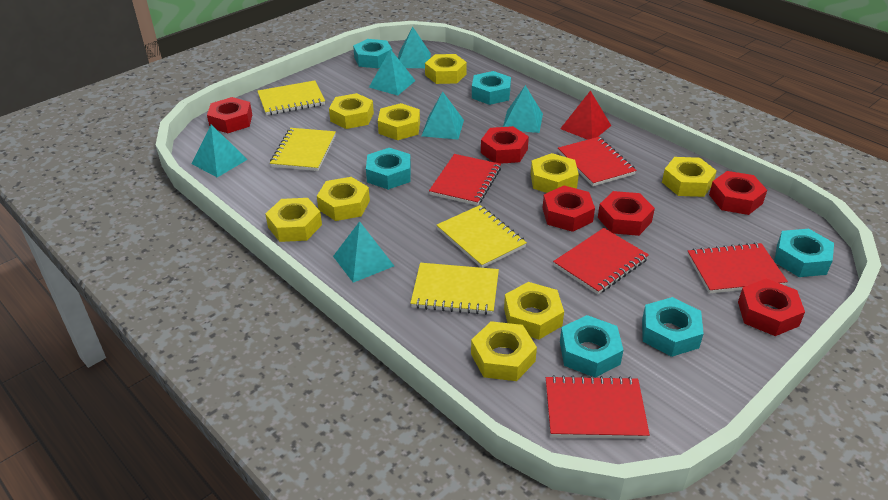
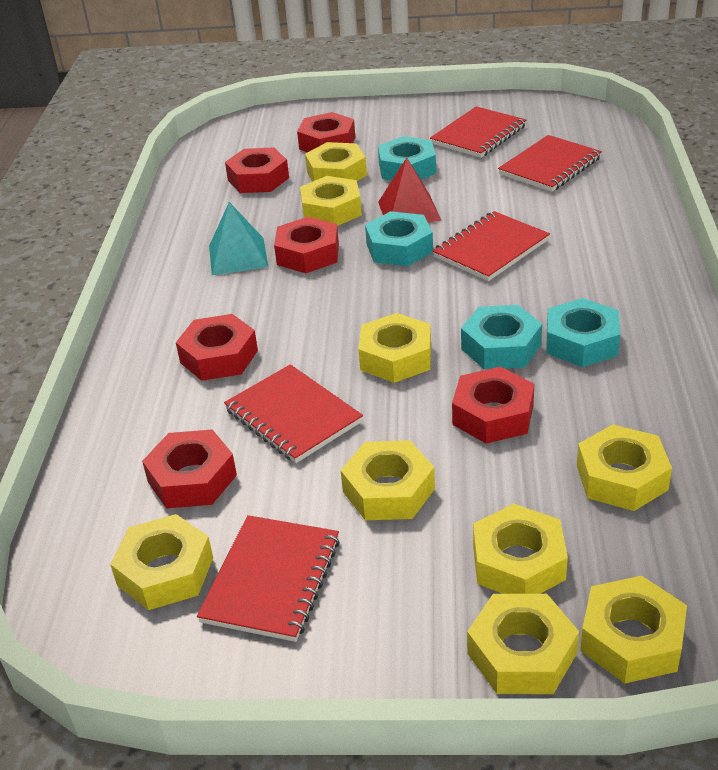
turquoise nut: 6 -> 4
turquoise pyramid: 6 -> 1
yellow notebook: 4 -> 0

